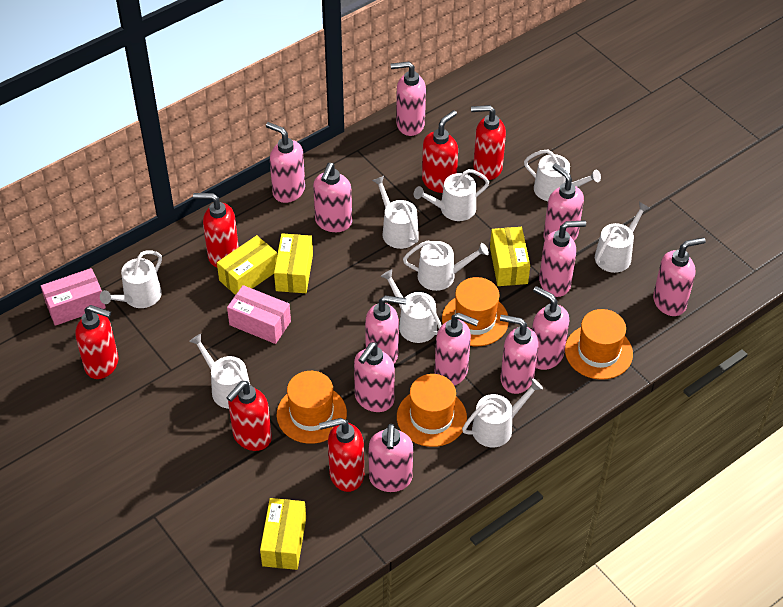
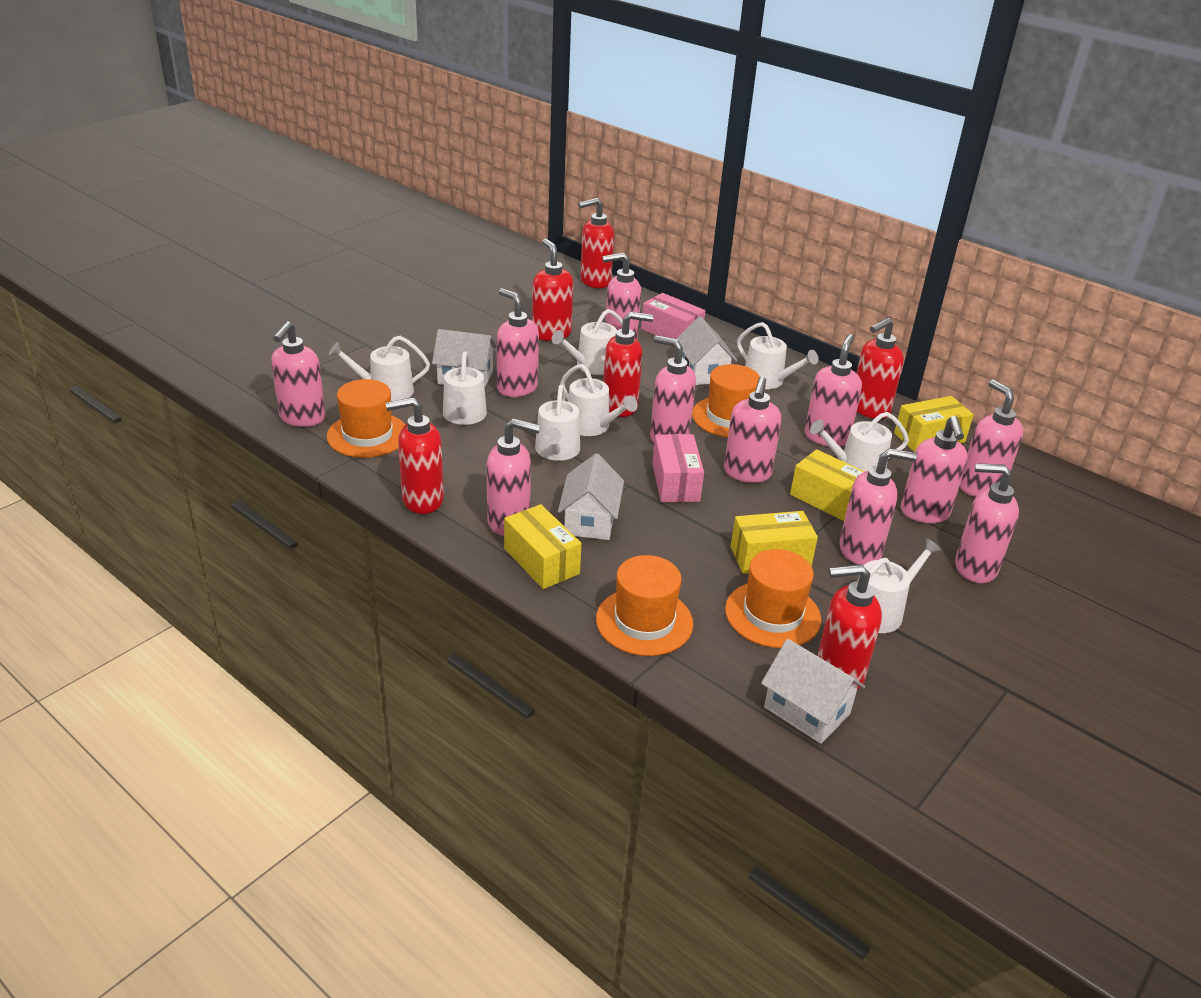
pink soap dispenser: 12 -> 11
white house: 0 -> 4
white watering can: 9 -> 8

